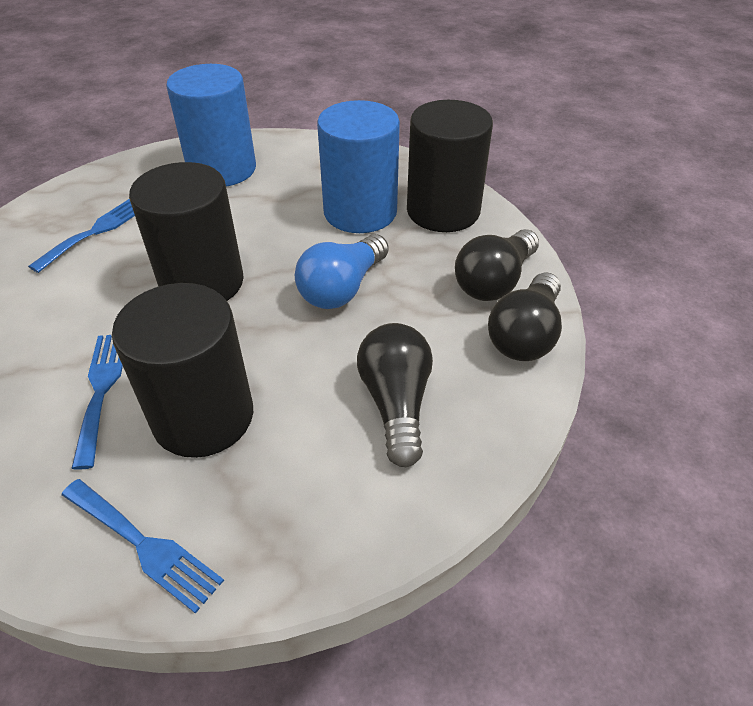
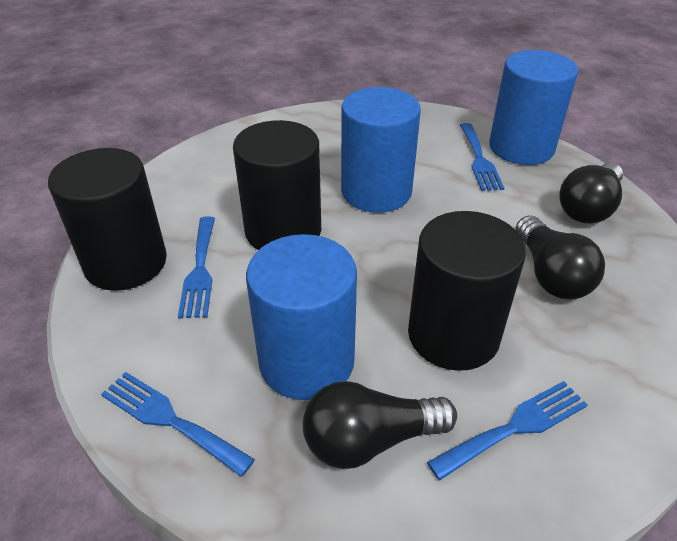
blue cylinder: 2 -> 3
blue fork: 3 -> 4
blue light bulb: 1 -> 0

